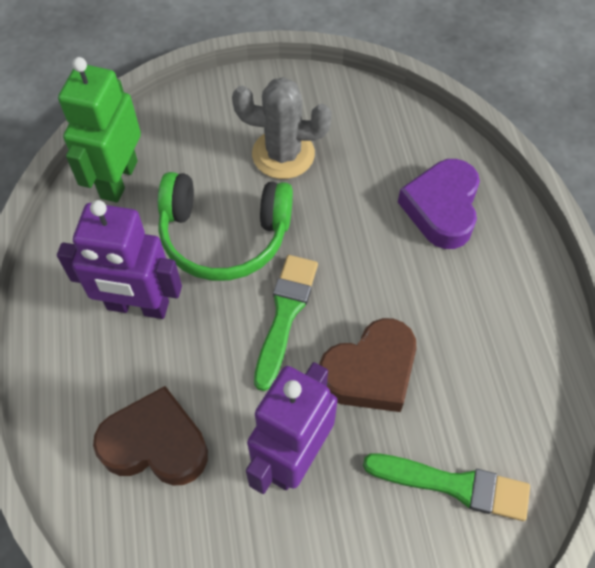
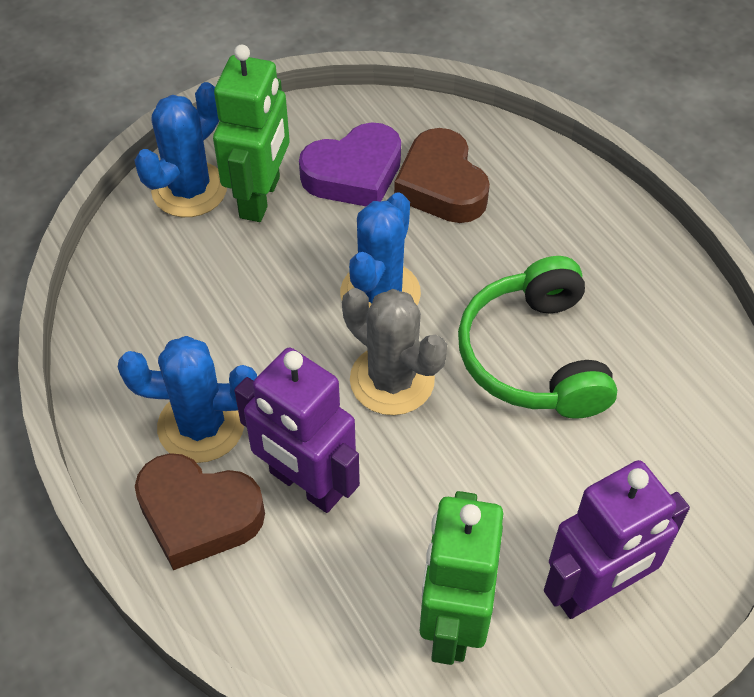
blue cactus: 0 -> 3
green brush: 2 -> 0
green robot: 1 -> 2

